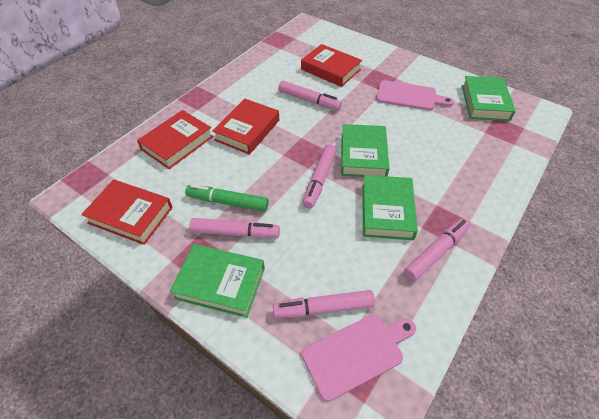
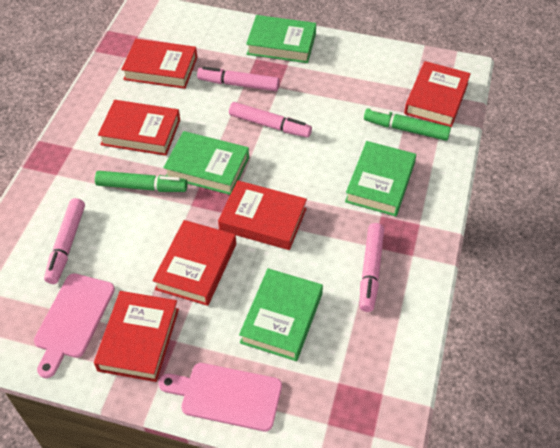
green marker: 1 -> 2
pink marker: 5 -> 4
red book: 4 -> 6

